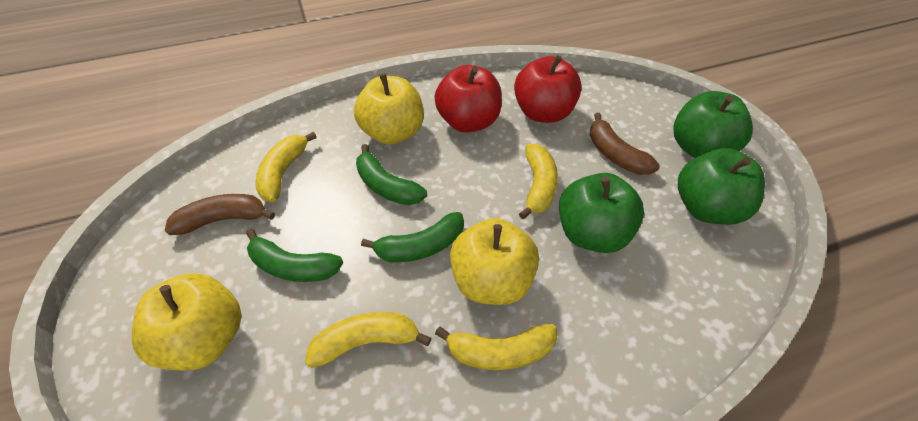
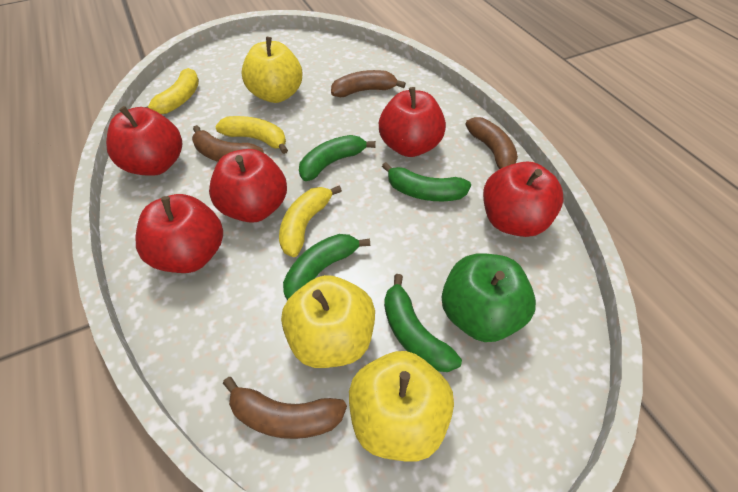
brown banana: 2 -> 4
green apple: 3 -> 1
green banana: 3 -> 4
red apple: 2 -> 5
yellow banana: 4 -> 3

